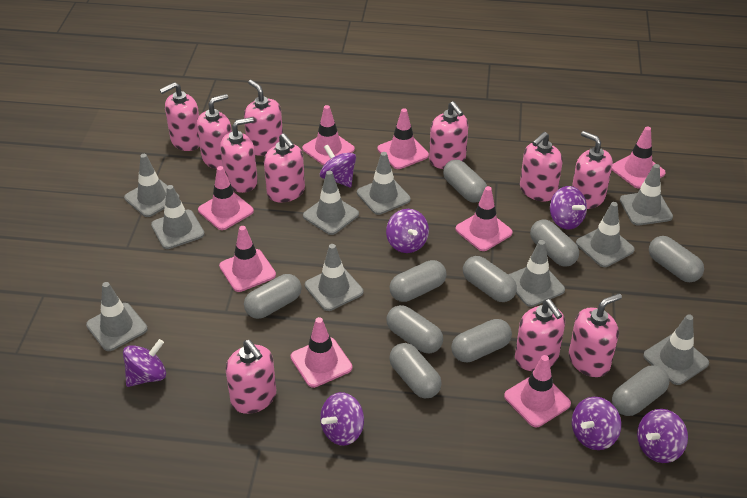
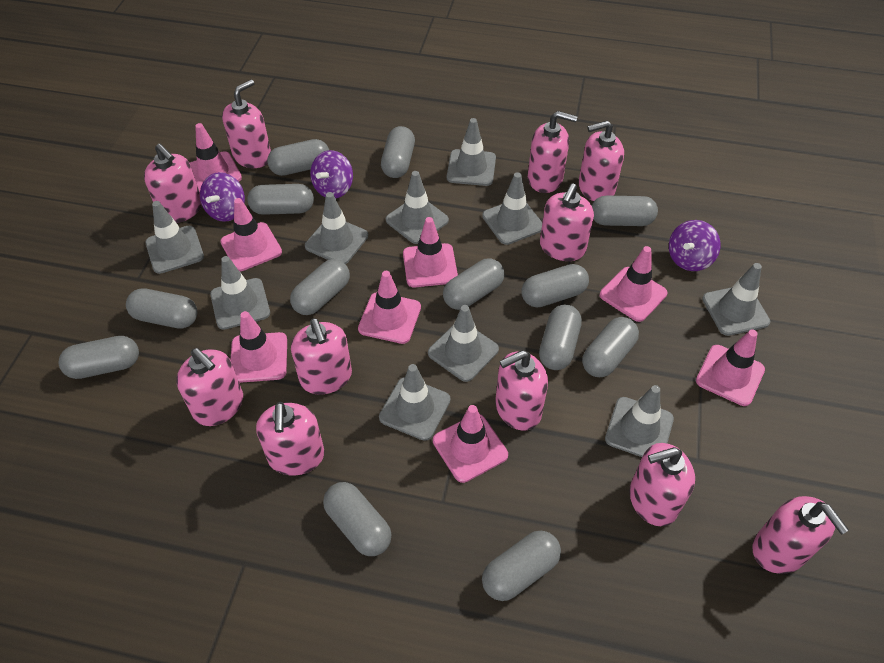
grey capsule: 10 -> 13
purple spinning top: 7 -> 3

